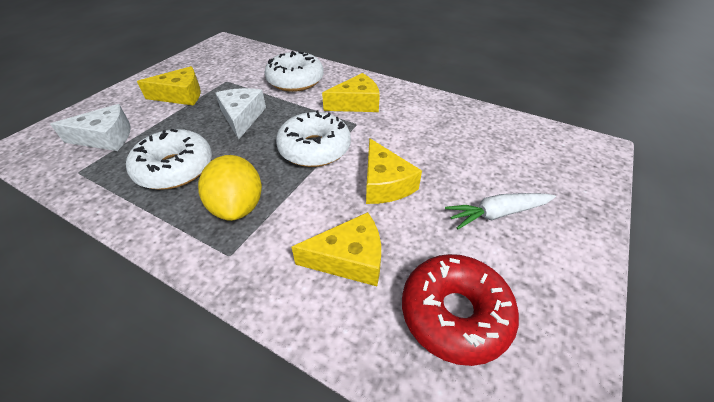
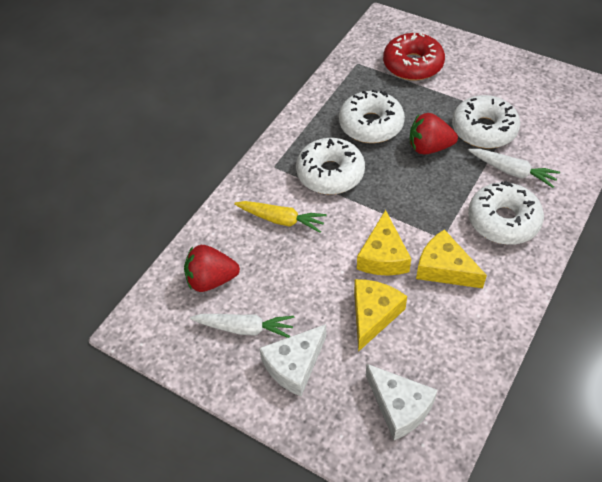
red strawberry: 0 -> 2
white carrot: 1 -> 2
white donut: 3 -> 4
yellow carrot: 0 -> 1
yellow cheese: 4 -> 3
yellow lemon: 1 -> 0

